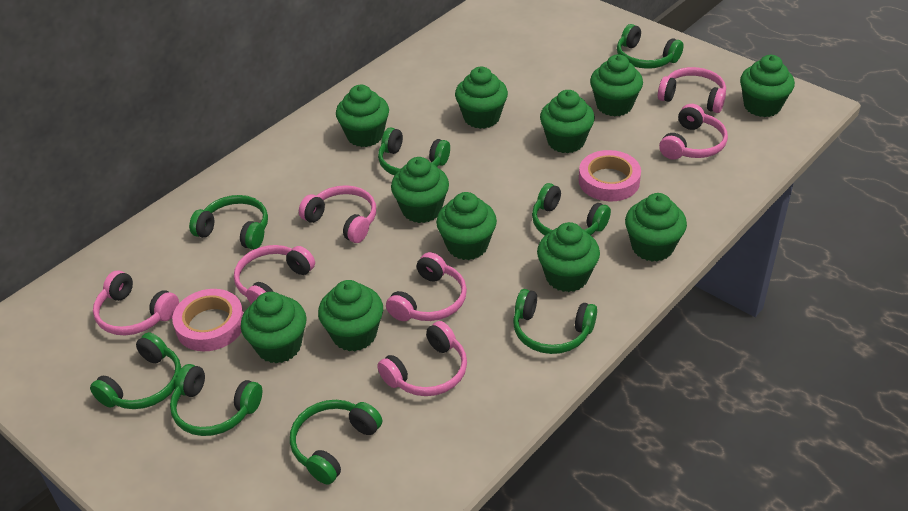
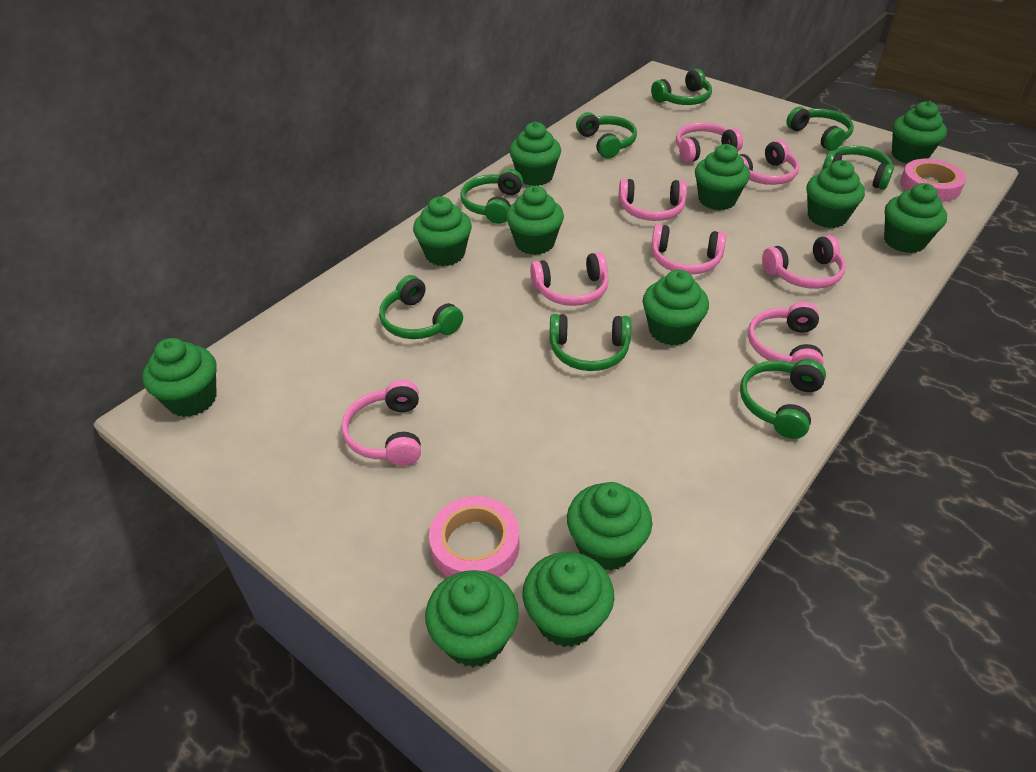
green cupcake: 11 -> 12
pink headphones: 7 -> 8

